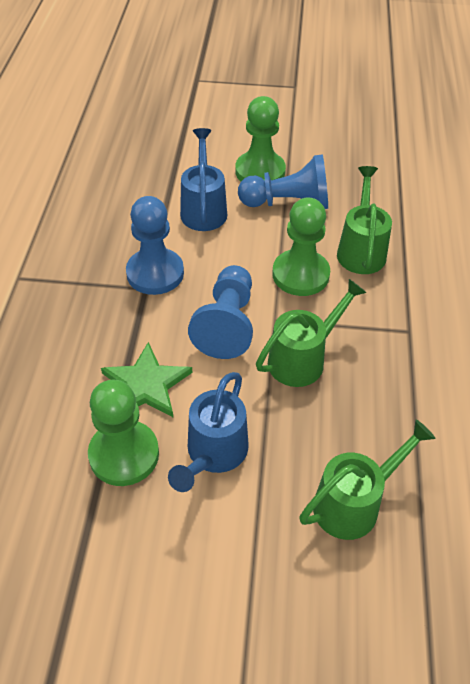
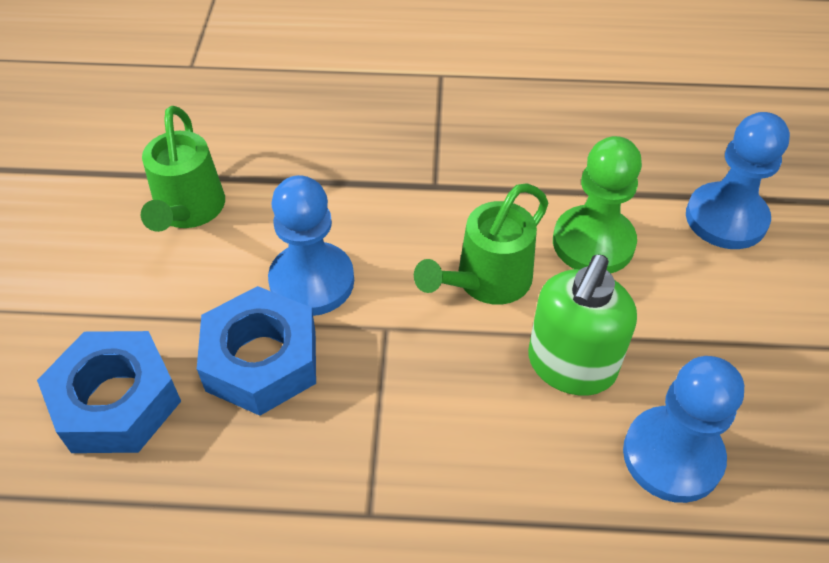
blue nut: 0 -> 2
blue watering can: 2 -> 0
green pawn: 3 -> 1
green soap dispenser: 0 -> 1
green star: 1 -> 0
green watering can: 3 -> 2

